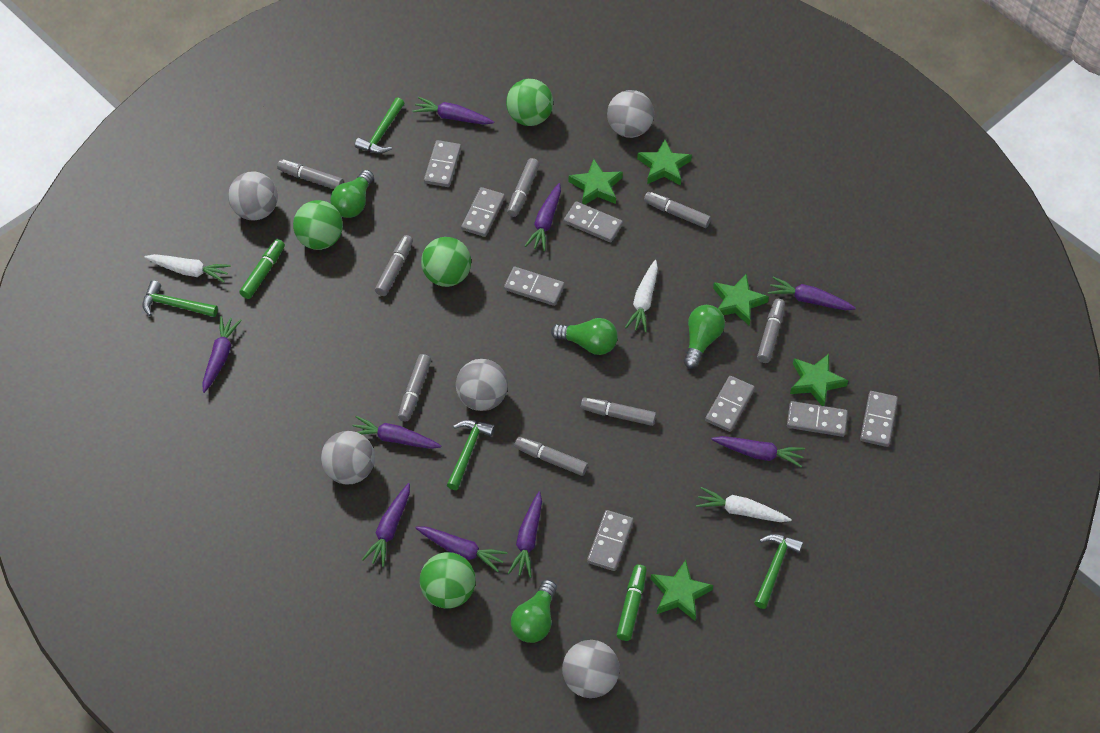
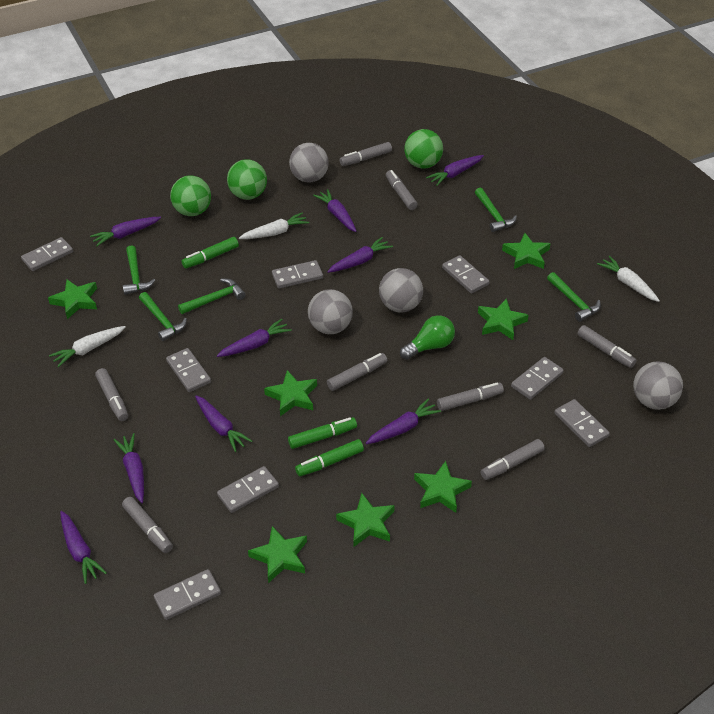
green ball: 4 -> 3
green hammer: 4 -> 5
green light bulb: 4 -> 1
green marker: 2 -> 3
green star: 5 -> 7
grey ball: 5 -> 4

